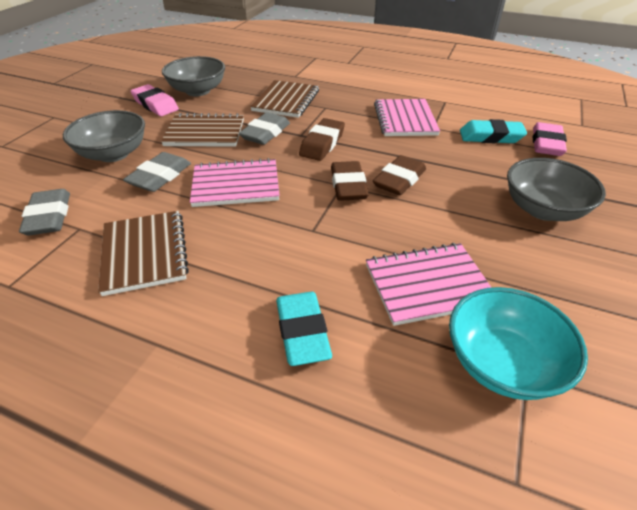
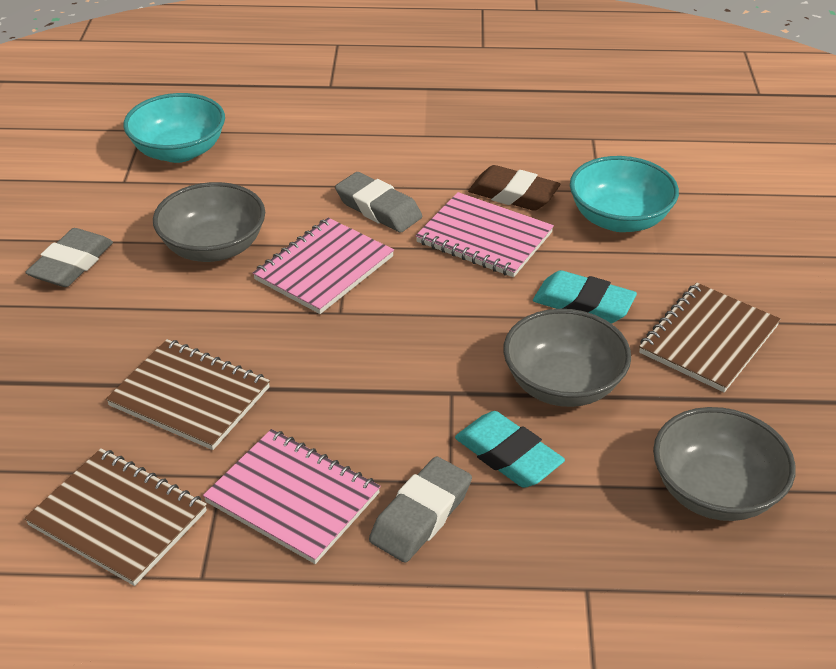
brown eraser: 3 -> 1
pink eraser: 2 -> 0
turquoise bowl: 1 -> 2

